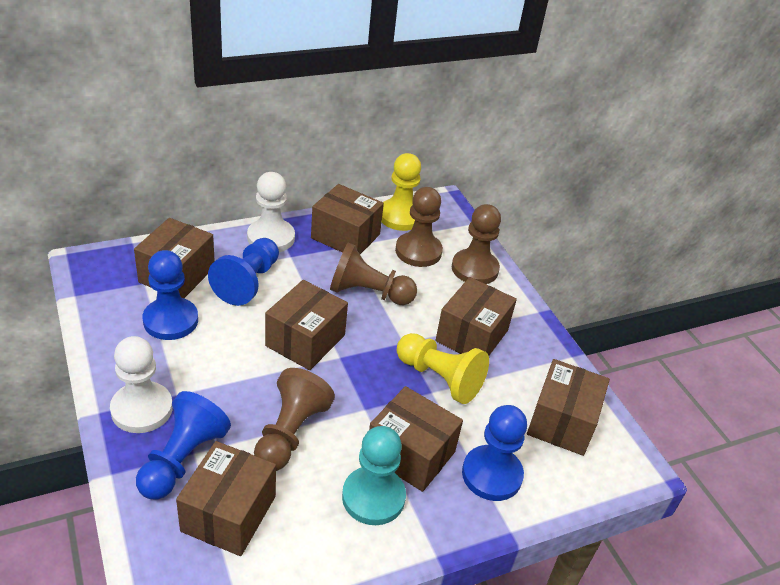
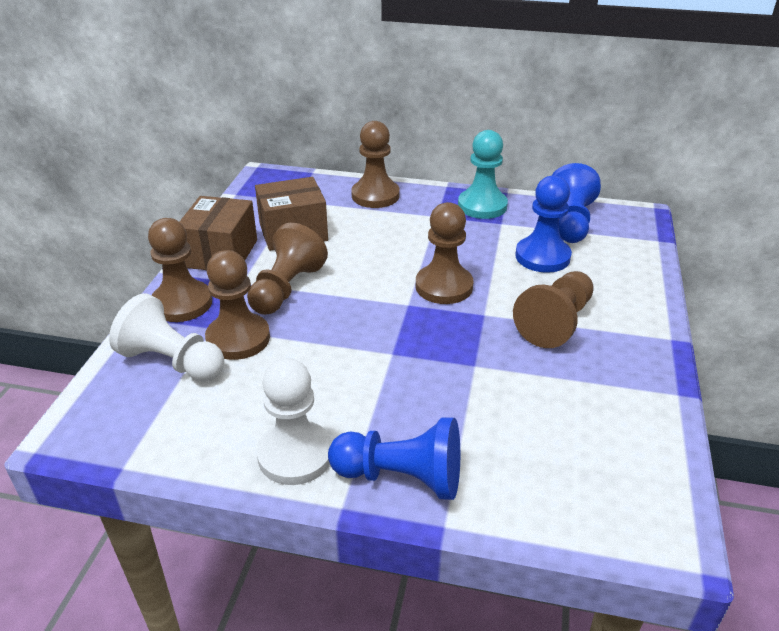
blue pawn: 4 -> 3
brown box: 7 -> 2
brown pawn: 4 -> 6
yellow pawn: 2 -> 0

